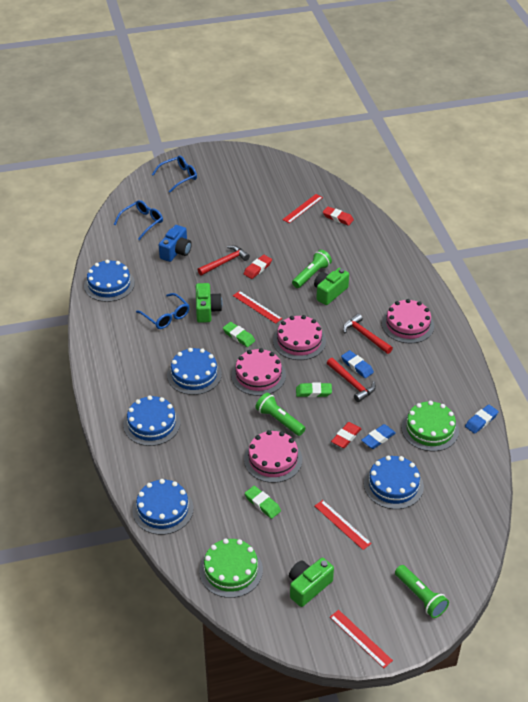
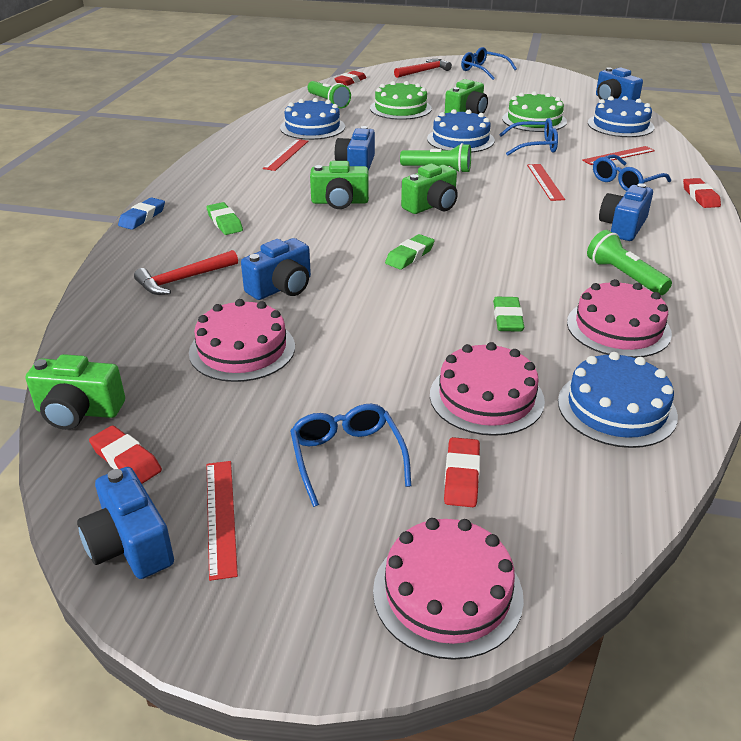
blue cake: 5 -> 4
blue camera: 1 -> 5
blue eraser: 3 -> 1
blue glasses: 3 -> 4
green camera: 3 -> 4
red eraser: 3 -> 4
red hammer: 3 -> 2

